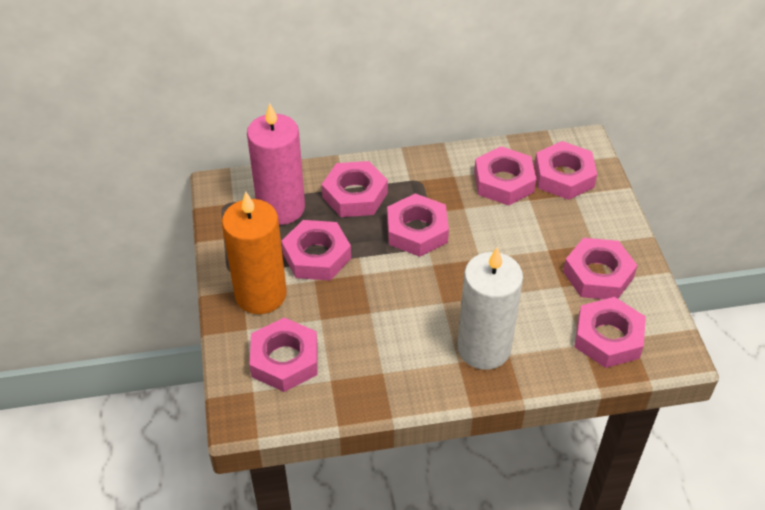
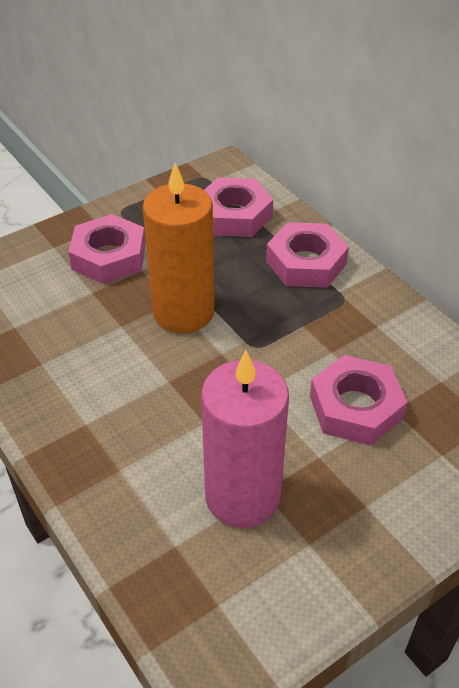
pink nut: 8 -> 4
white candle: 1 -> 0

